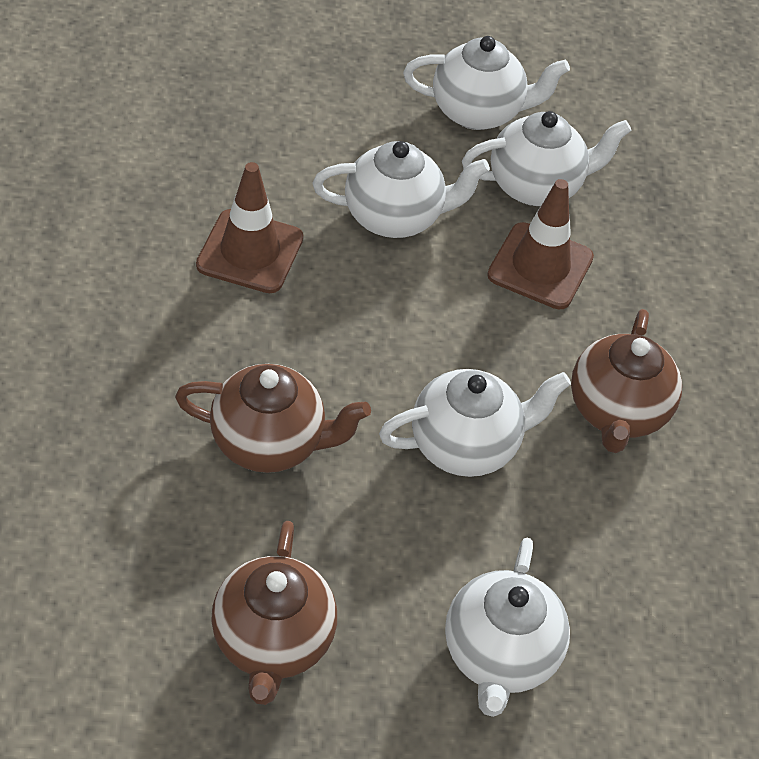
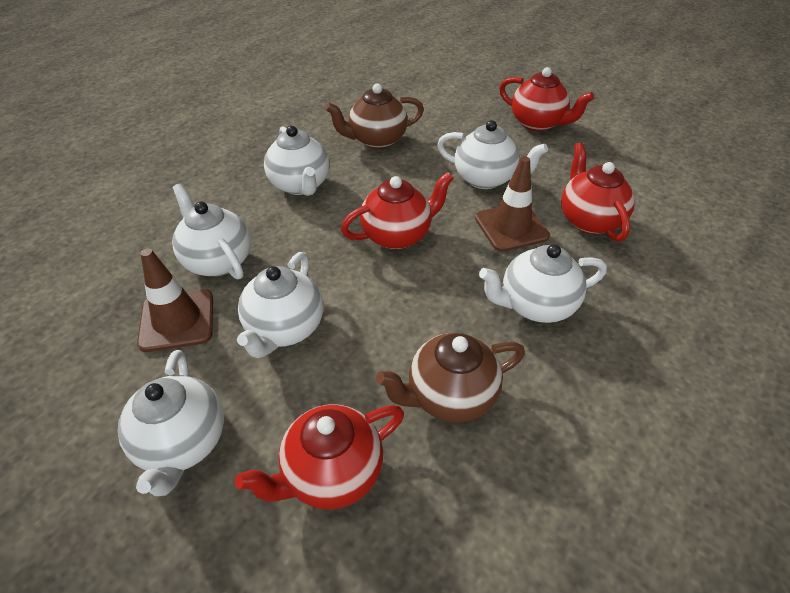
brown teapot: 3 -> 2
red teapot: 0 -> 4
white teapot: 5 -> 6

